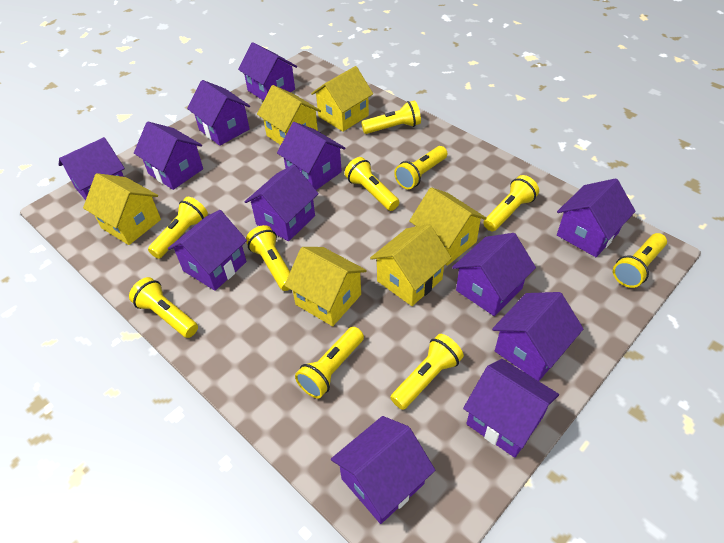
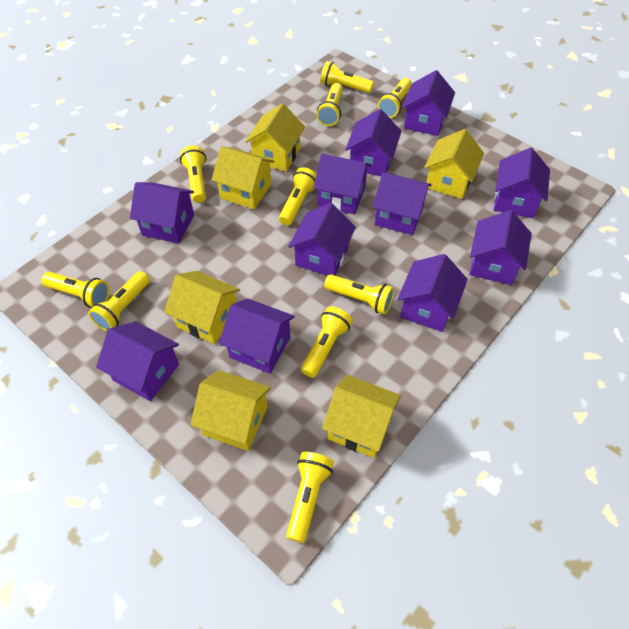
purple house: 12 -> 11

